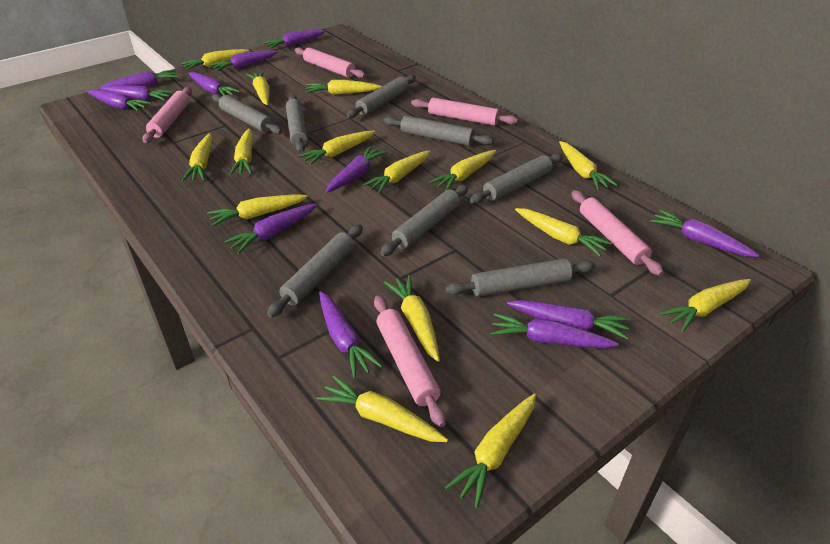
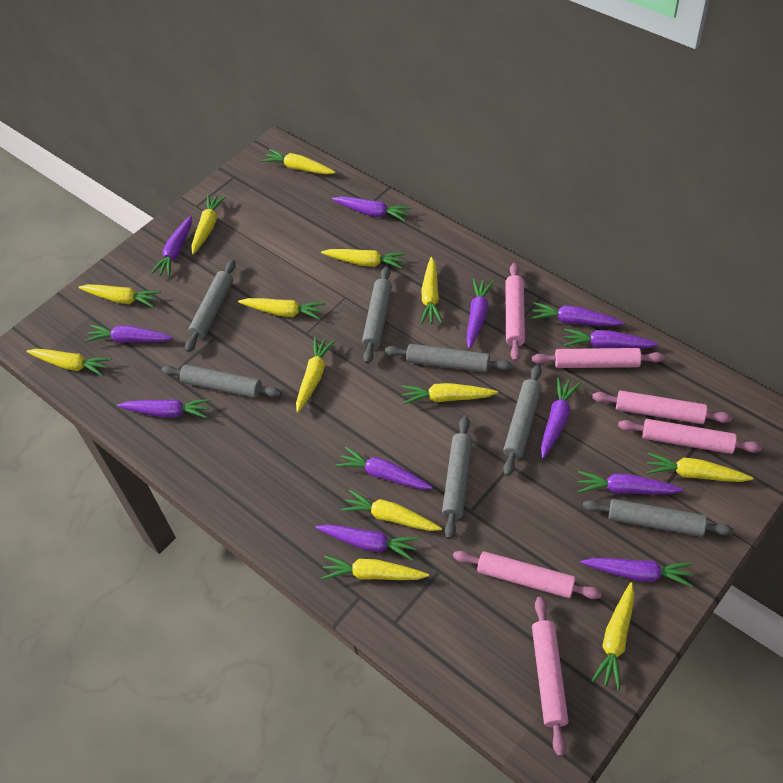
grey rolling pin: 8 -> 7
pink rolling pin: 5 -> 6
yellow carrot: 15 -> 13

